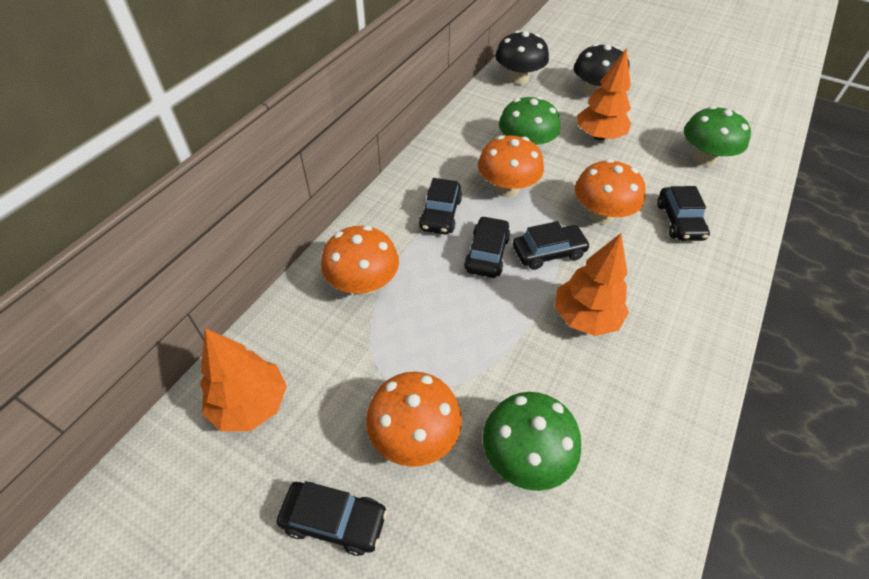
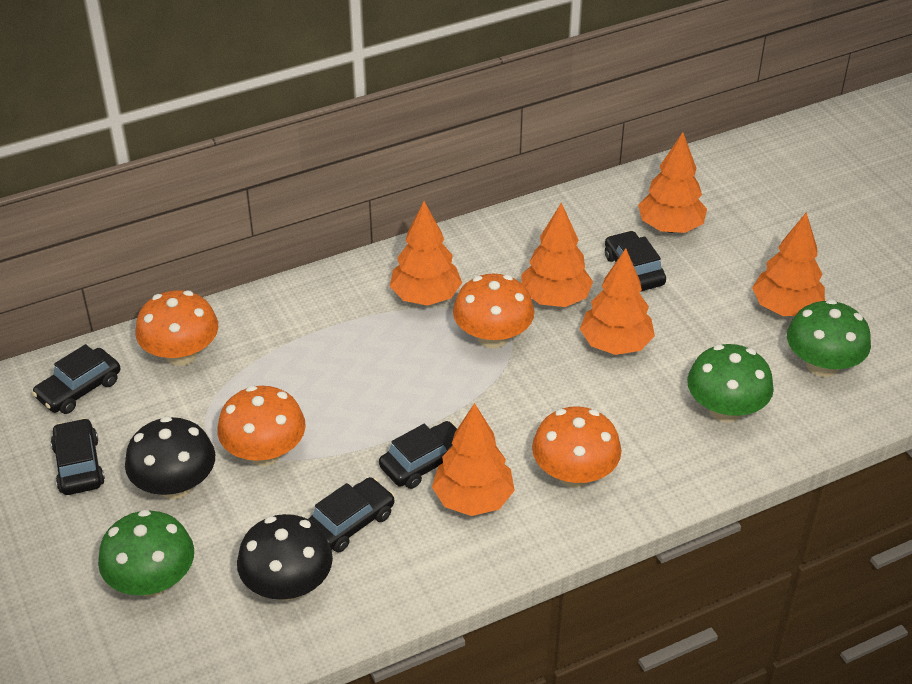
orange tree: 3 -> 6

